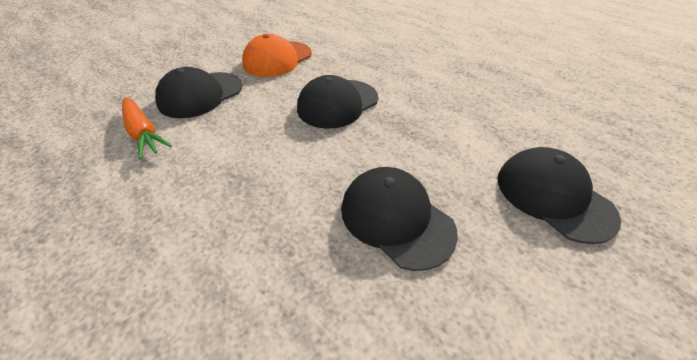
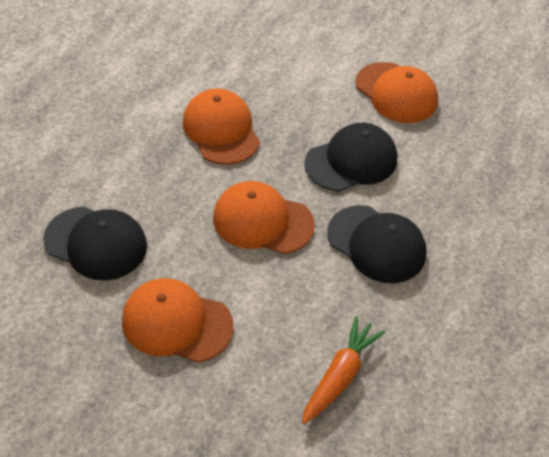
black cap: 4 -> 3
orange cap: 1 -> 4

